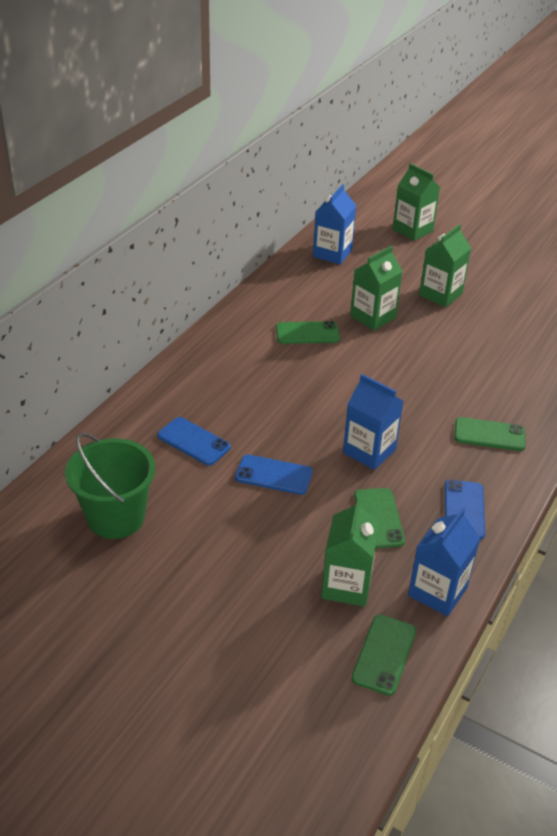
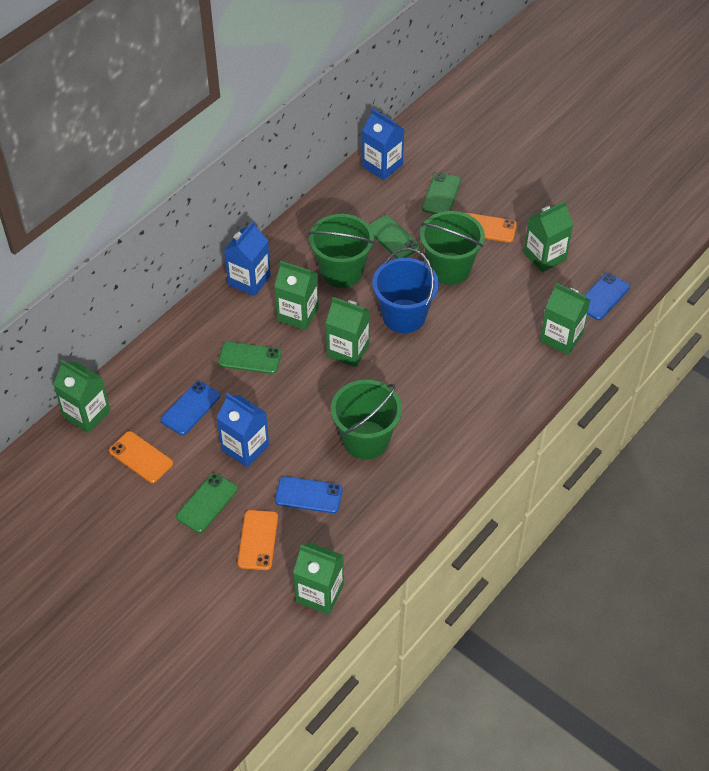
blue bucket: 0 -> 1
green bucket: 1 -> 3
green carton: 4 -> 6
orange phone: 0 -> 3

